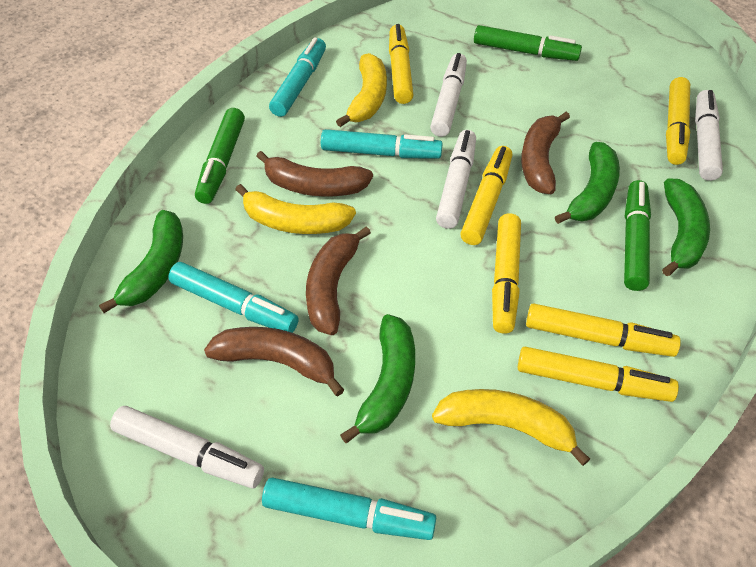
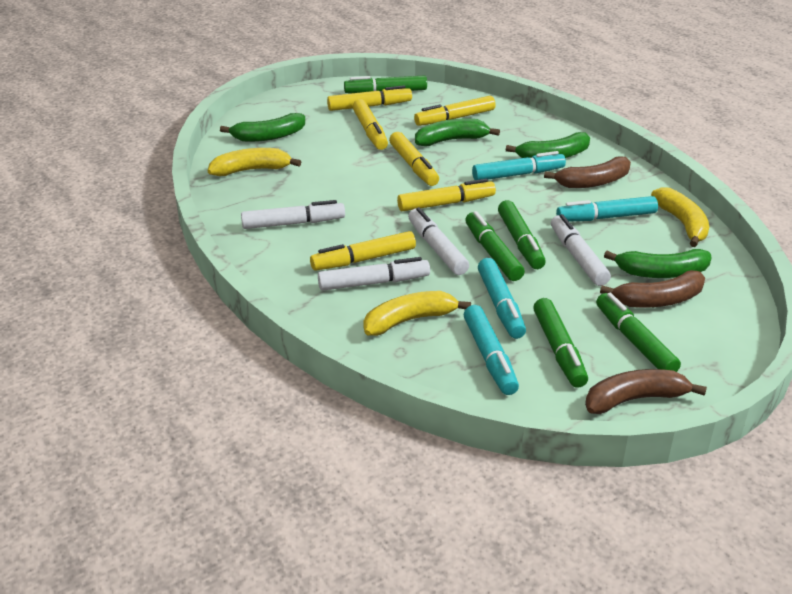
brown banana: 4 -> 3
green marker: 3 -> 5

